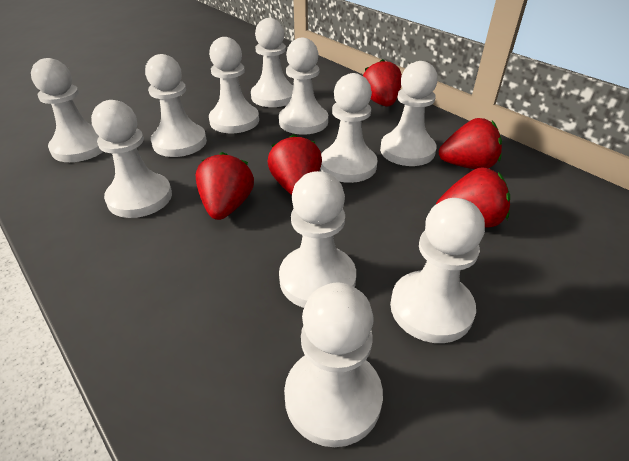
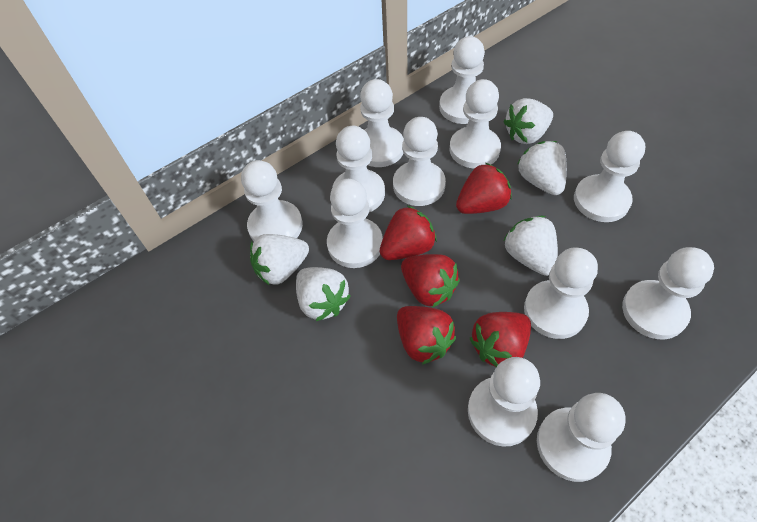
white pawn: 11 -> 12
white strawberry: 0 -> 5

